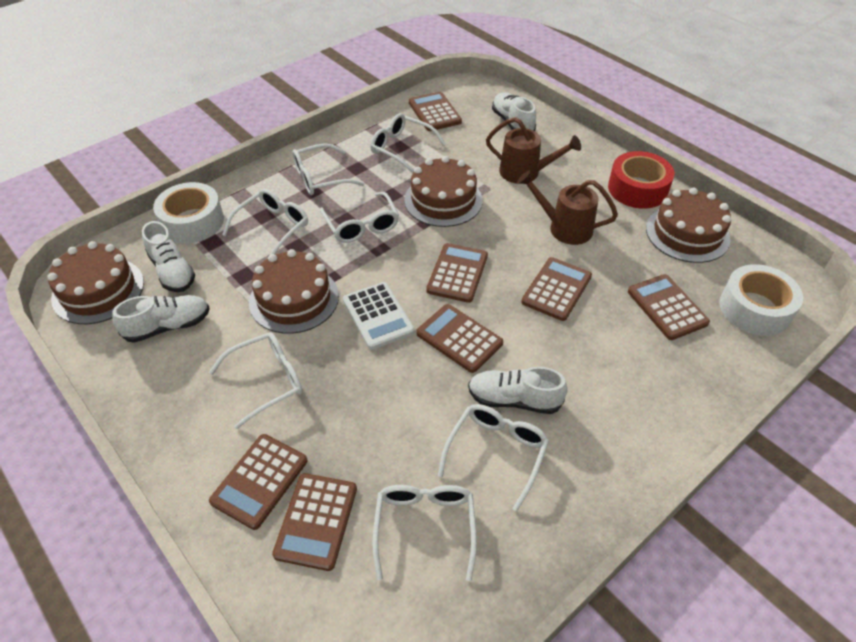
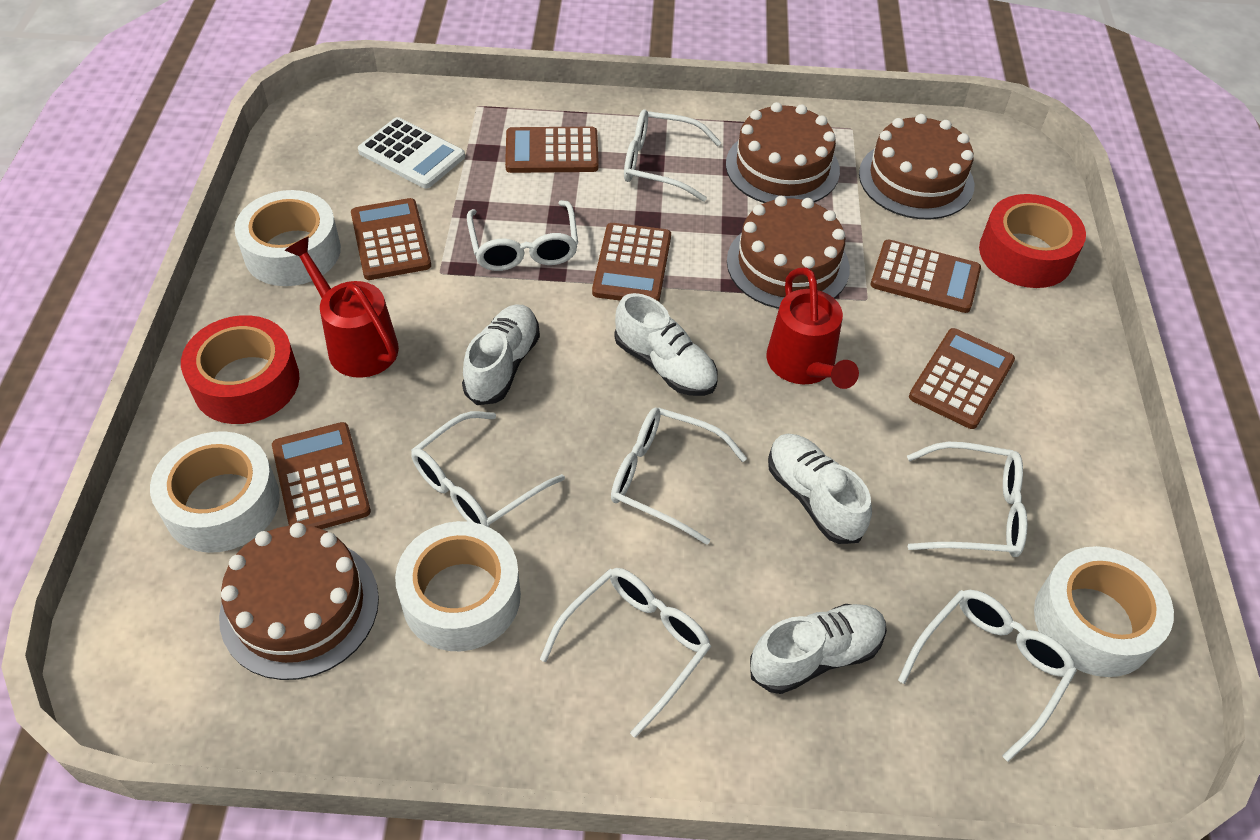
brown calculator: 7 -> 6
brown watering can: 2 -> 0
red tape: 1 -> 2
red watering can: 0 -> 2
white tape: 2 -> 4

